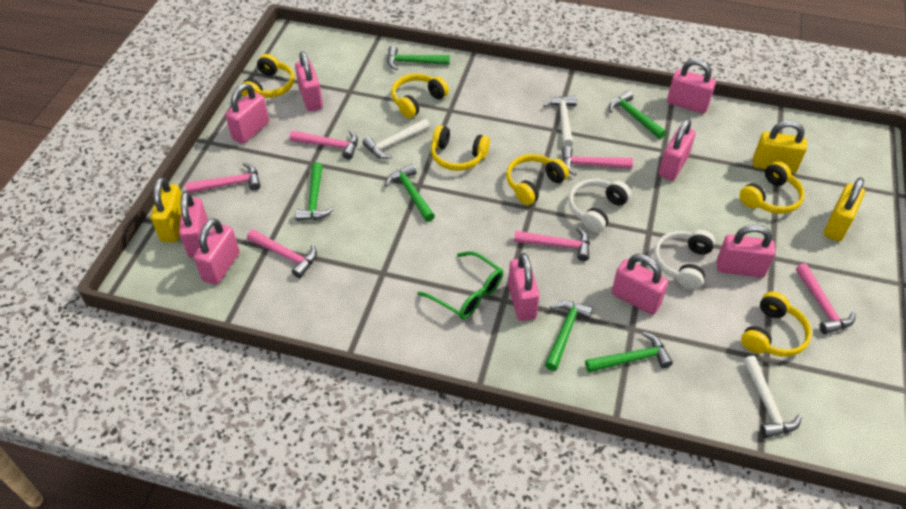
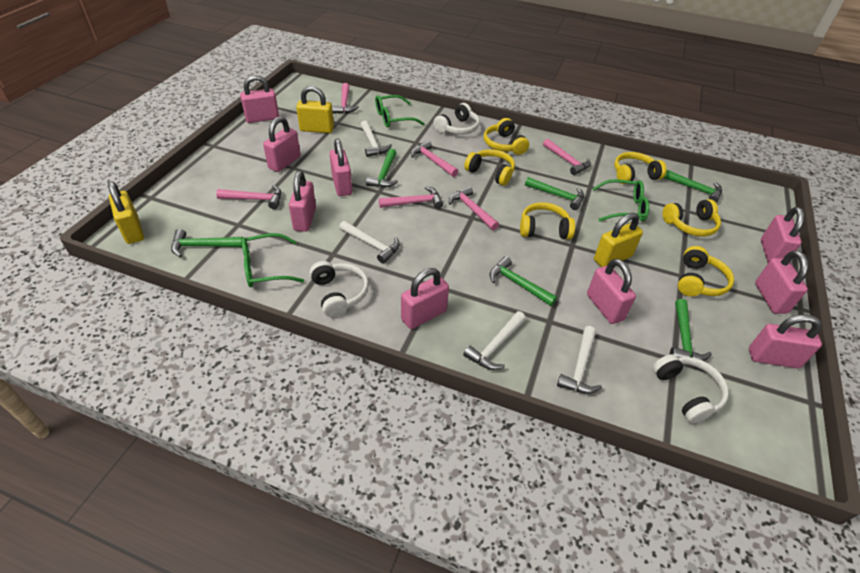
green glasses: 1 -> 3
white hammer: 3 -> 4
white headphones: 2 -> 3

